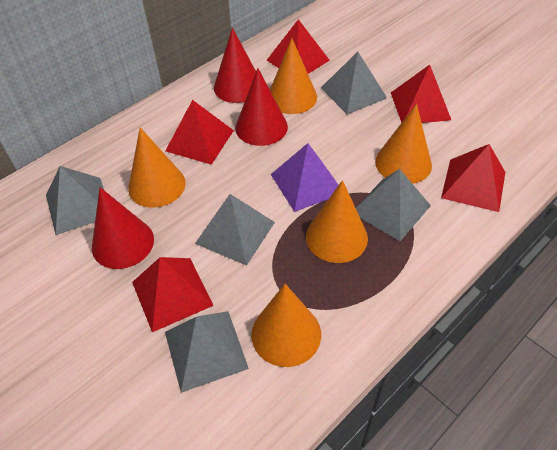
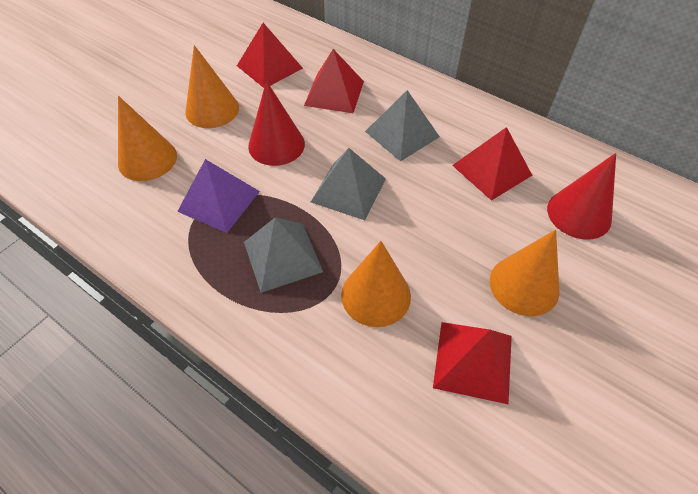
grey pyramid: 5 -> 3
orange cone: 5 -> 4
red cone: 3 -> 2
red pyramid: 5 -> 4

